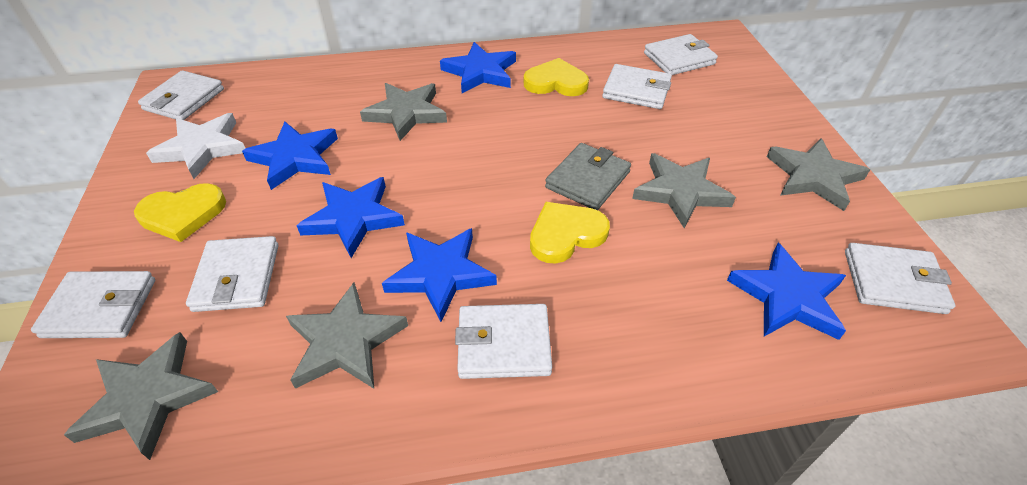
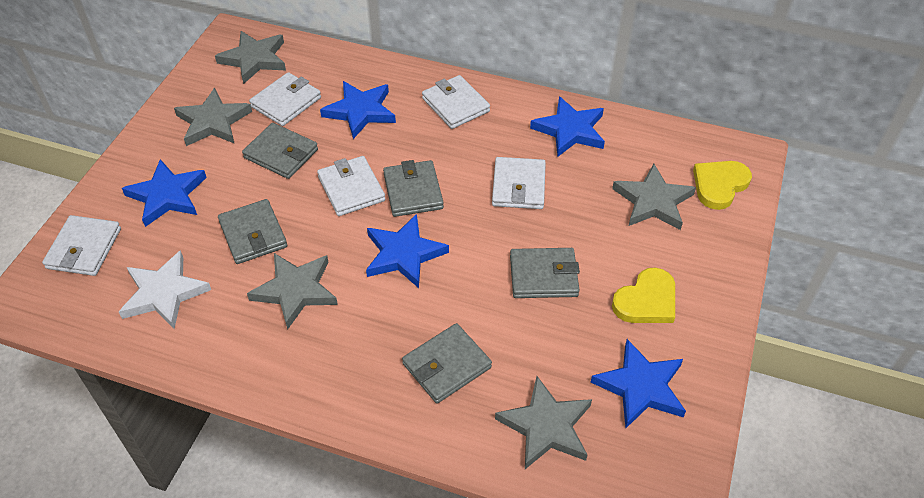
grey wallet: 1 -> 5
white wallet: 7 -> 5
yellow heart: 3 -> 2

